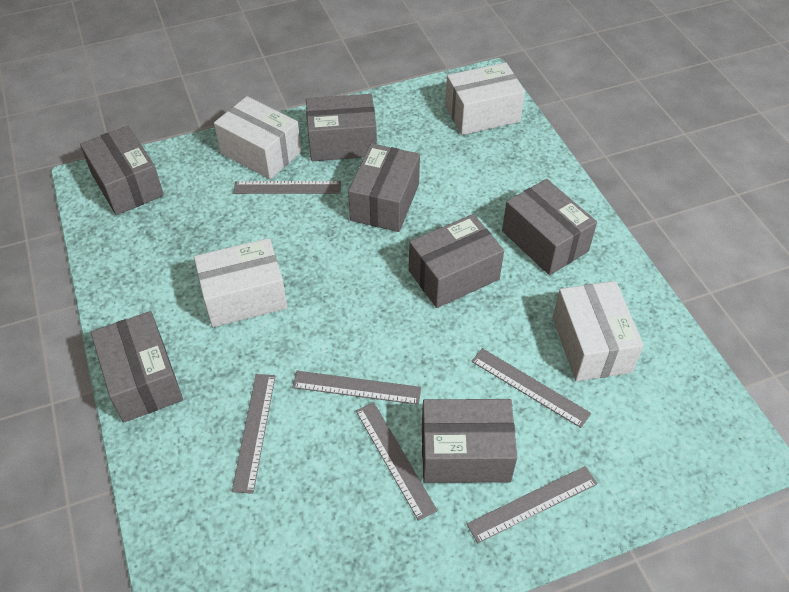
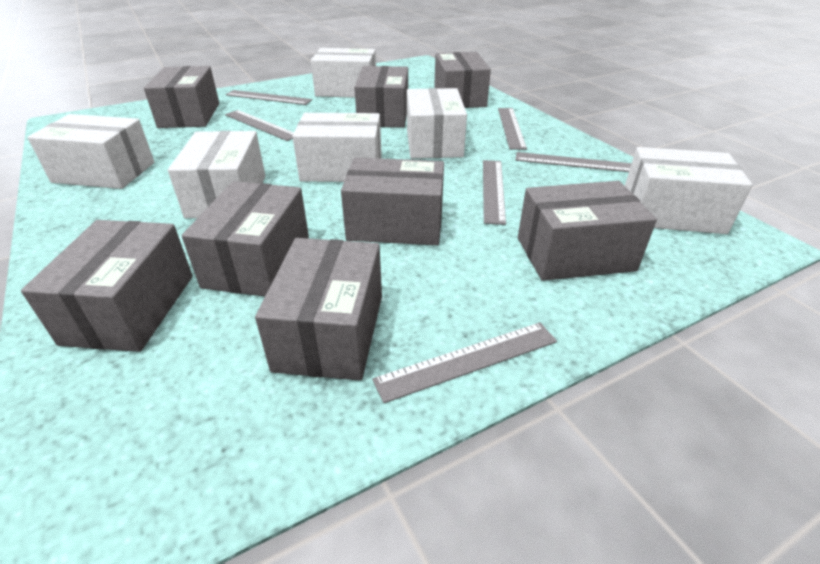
grey box: 7 -> 8
white box: 4 -> 6

